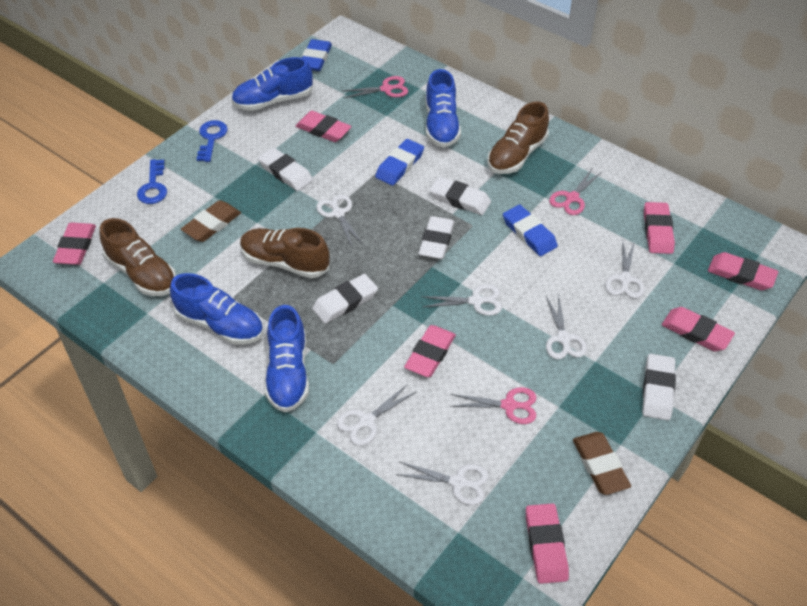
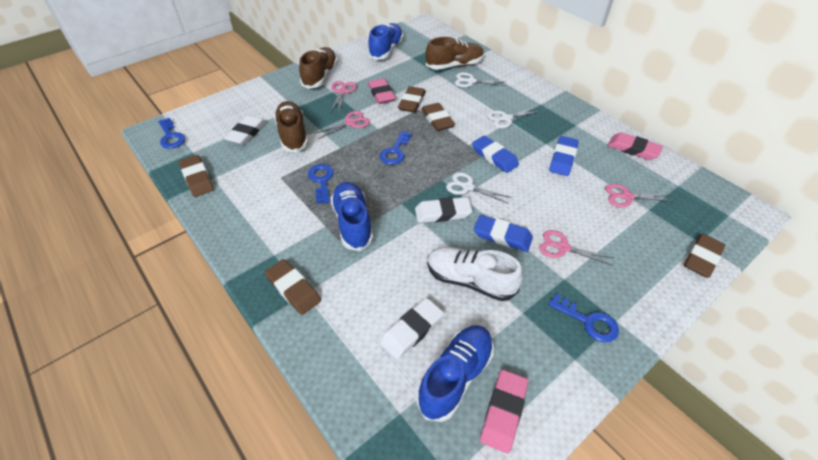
blue key: 2 -> 4
blue shoe: 4 -> 3
brown eraser: 2 -> 5
pink eraser: 7 -> 3
pink scissors: 3 -> 4
white eraser: 5 -> 3
white scissors: 6 -> 3
white shoe: 0 -> 1

